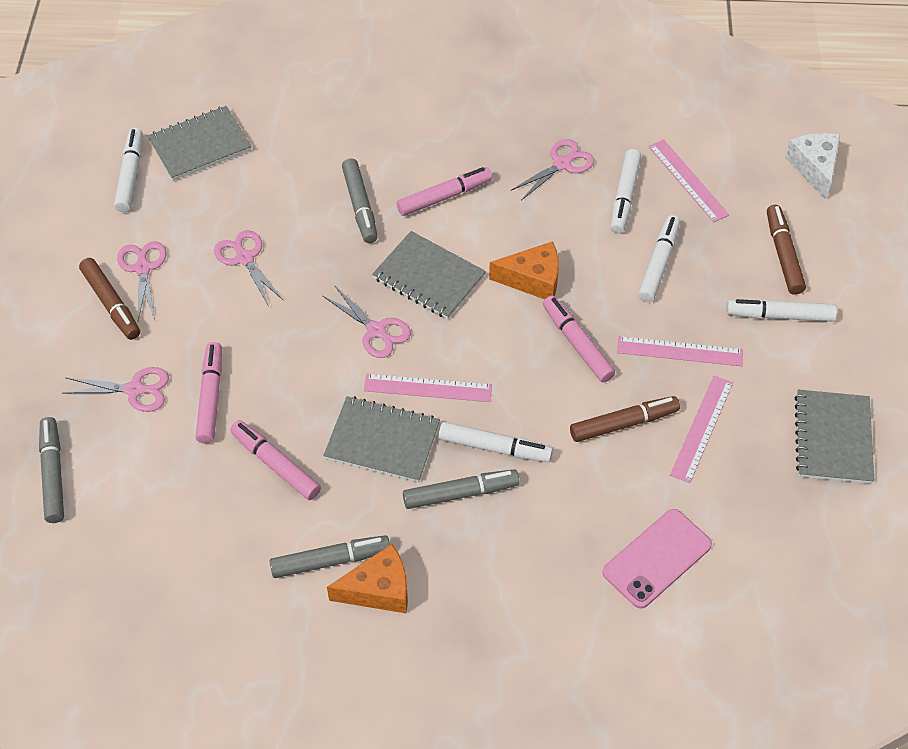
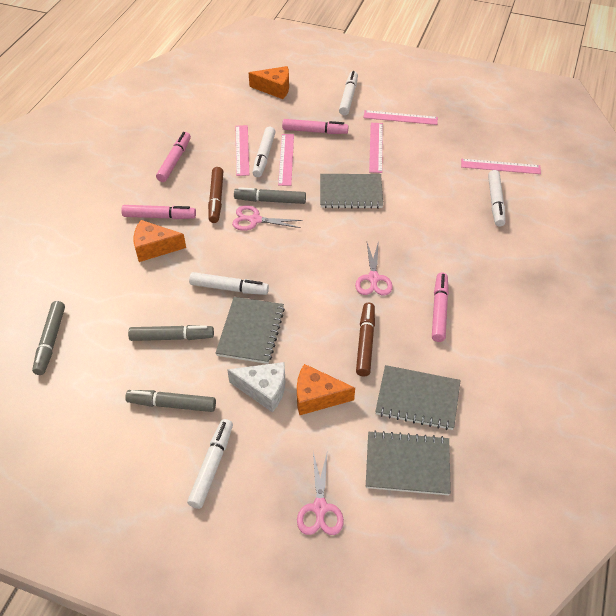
brown marker: 3 -> 2
orange cheese: 2 -> 3
pink phone: 1 -> 0
pink ruler: 4 -> 5
pink scissors: 5 -> 3

